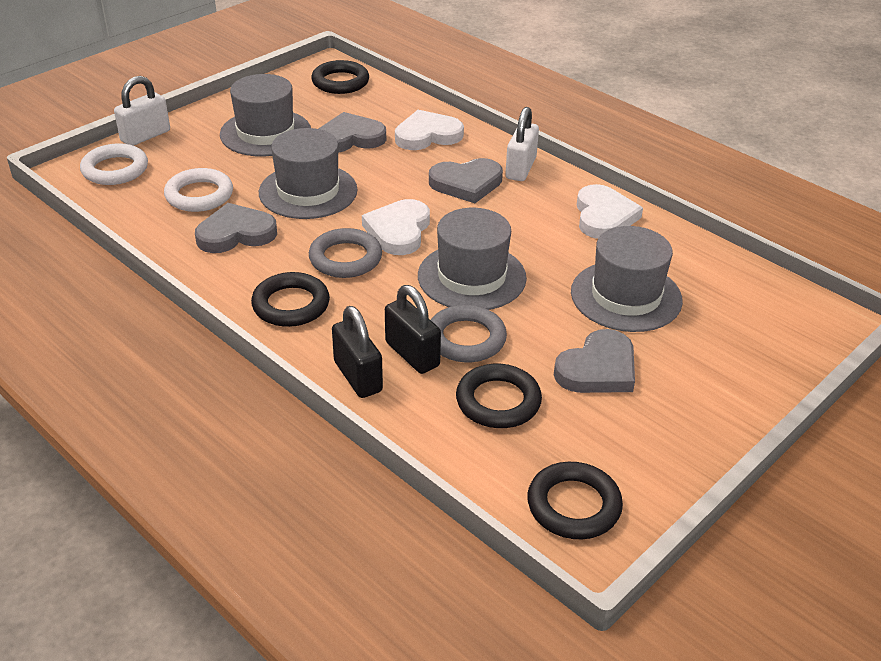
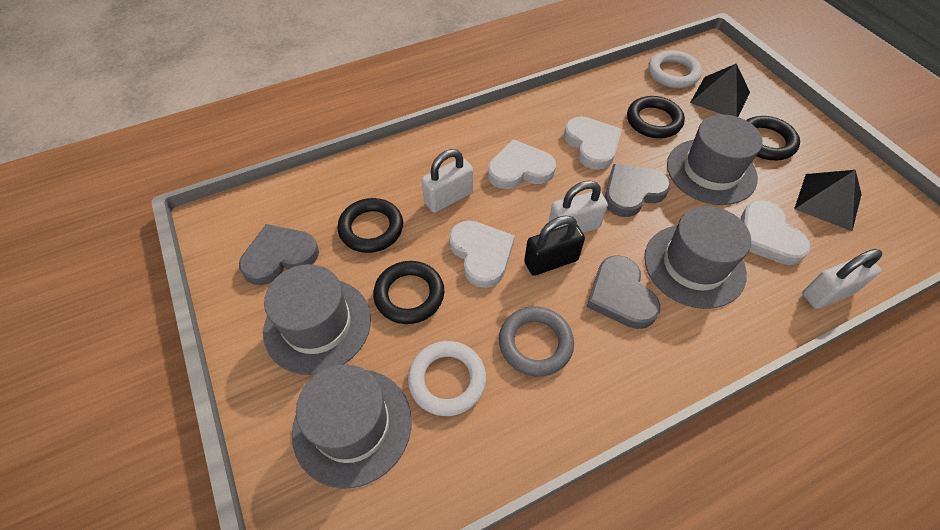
black padlock: 2 -> 1
black pyramid: 0 -> 2
grey heart: 4 -> 3
grey ring: 2 -> 1
white heart: 3 -> 4
white padlock: 2 -> 3

